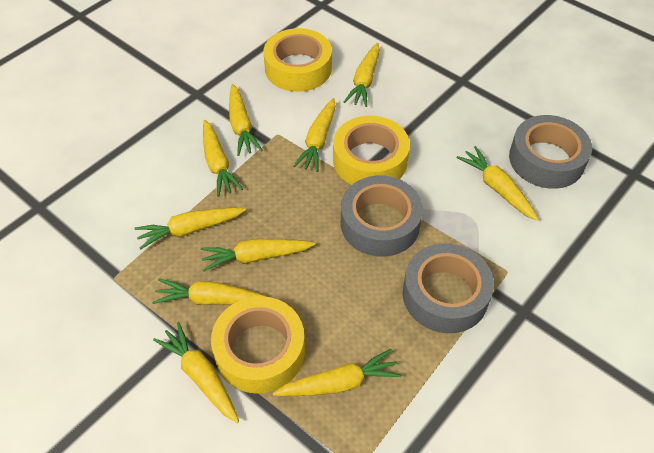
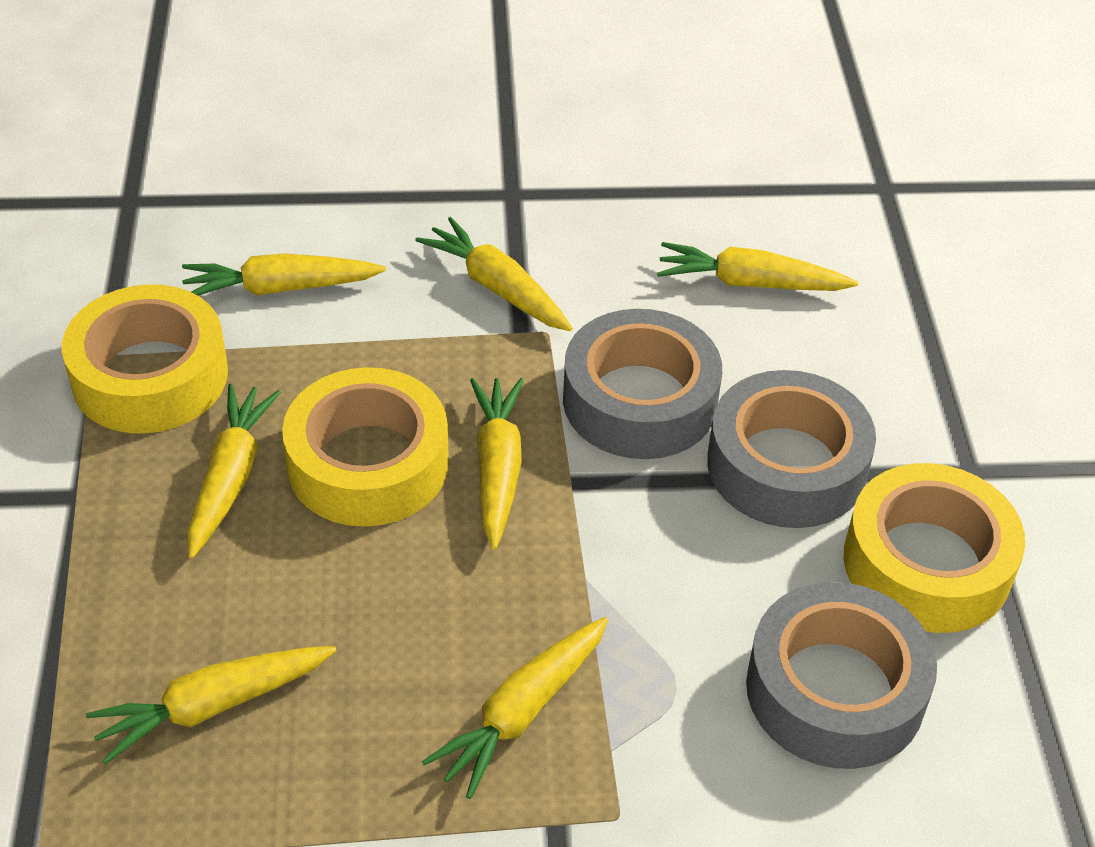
yellow carrot: 10 -> 7

